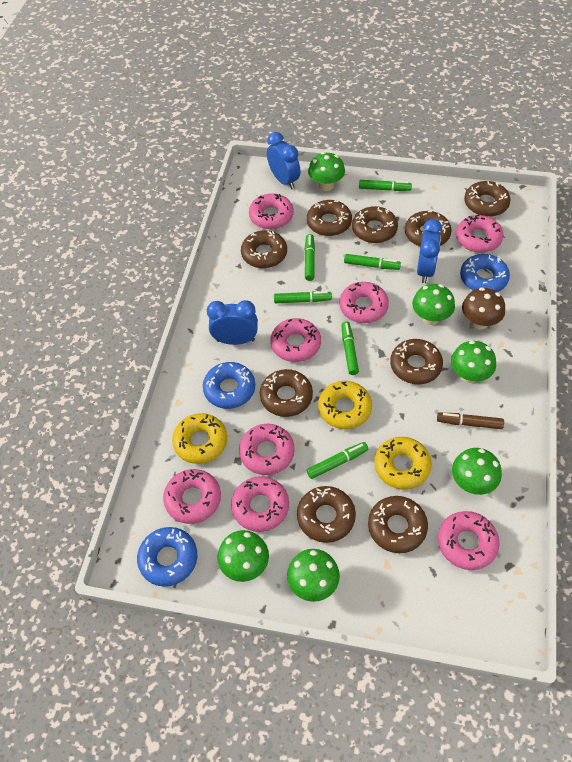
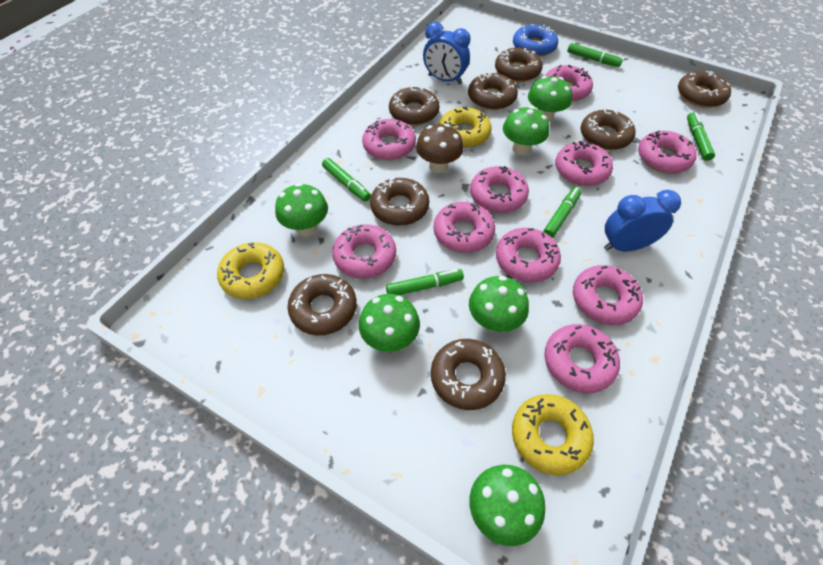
blue clock: 3 -> 2
blue donut: 3 -> 1
brown donut: 9 -> 8
brown marker: 1 -> 0
green marker: 6 -> 5
pink donut: 8 -> 10

